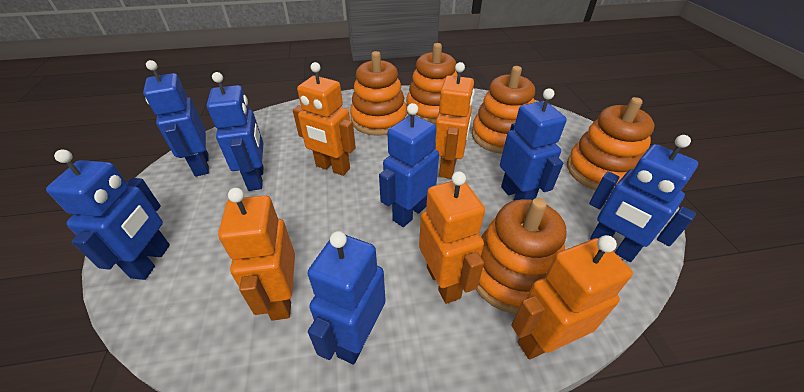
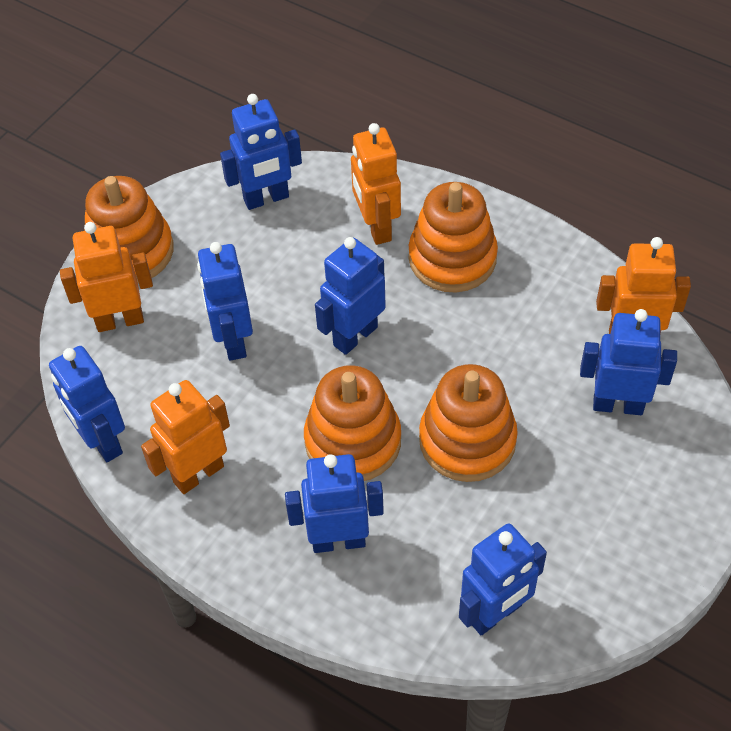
orange robot: 5 -> 4
orange stacking toy: 5 -> 4

